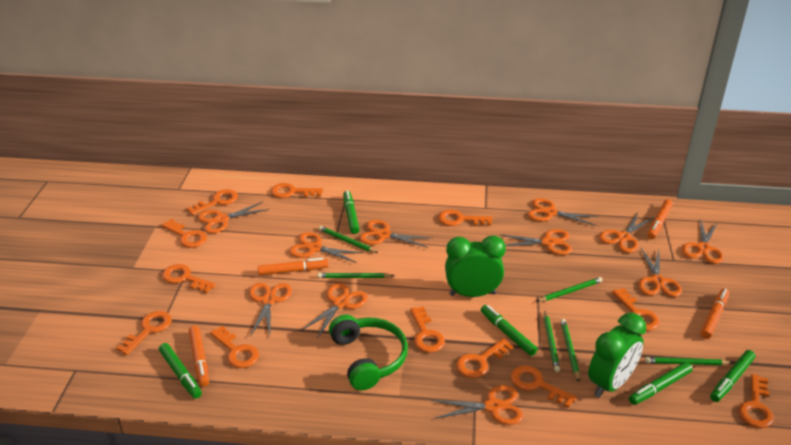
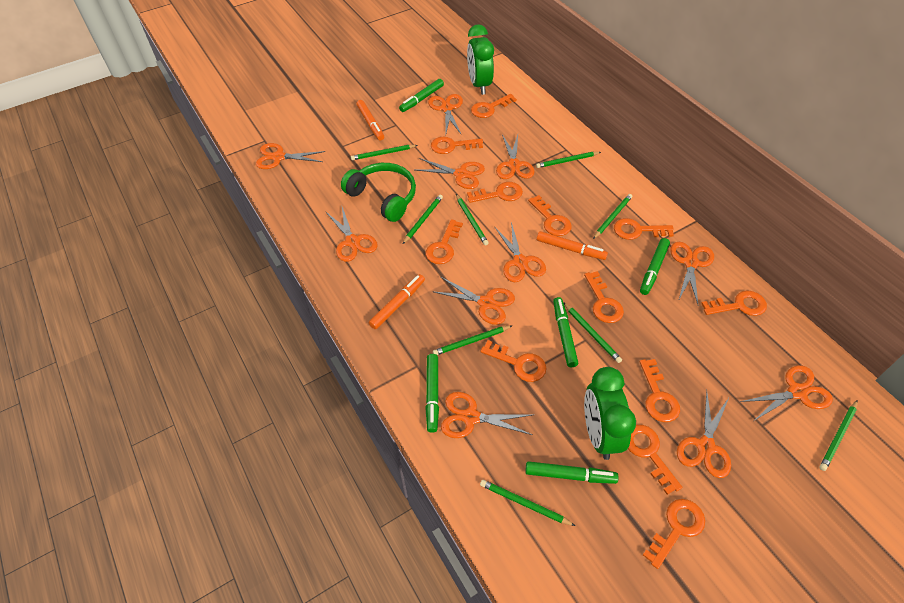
green pencil: 6 -> 9
orange marker: 4 -> 3

